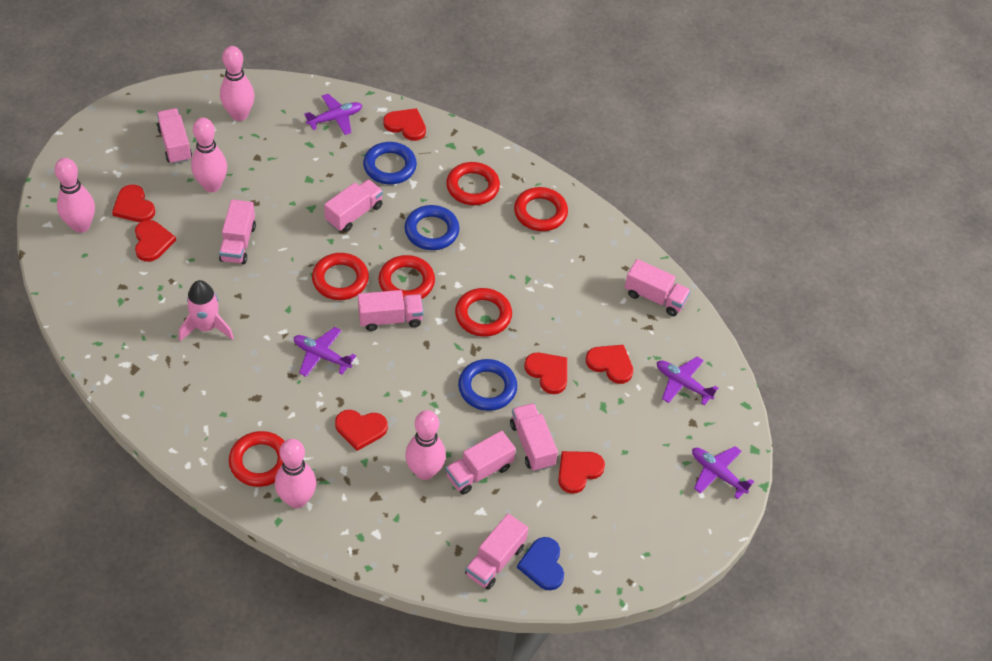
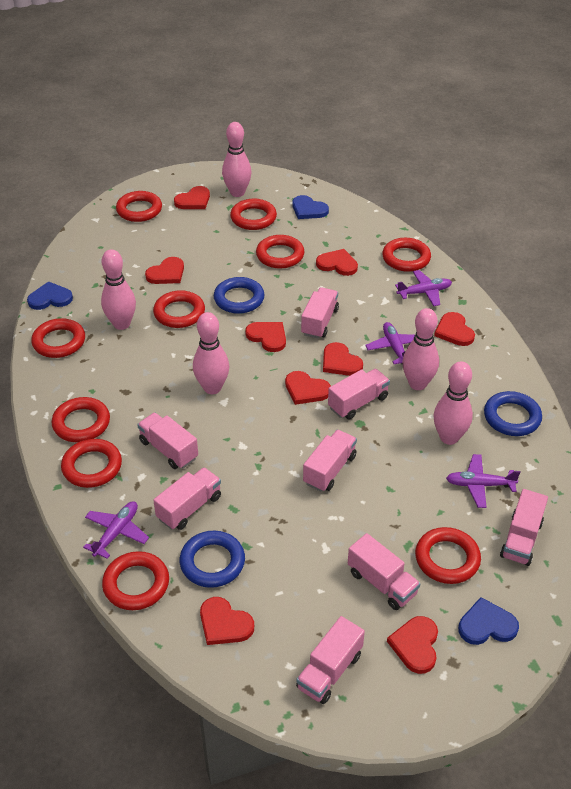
blue heart: 1 -> 3
pink rocket: 1 -> 0
red heart: 7 -> 9
red ring: 6 -> 10

